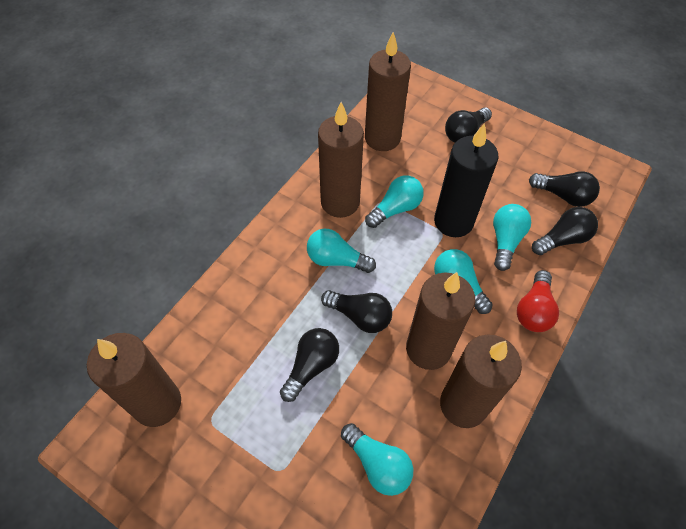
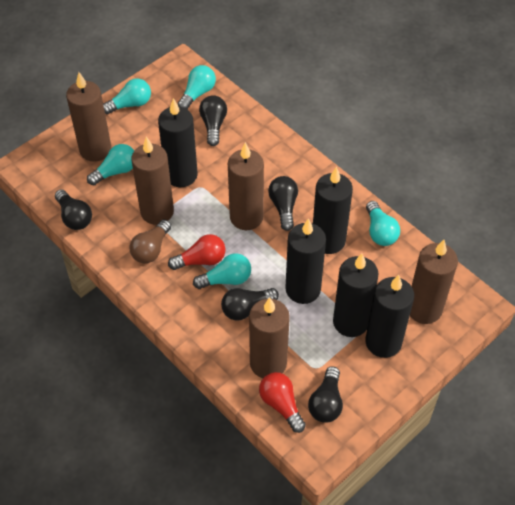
black candle: 1 -> 5
brown light bulb: 0 -> 1
red light bulb: 1 -> 2

